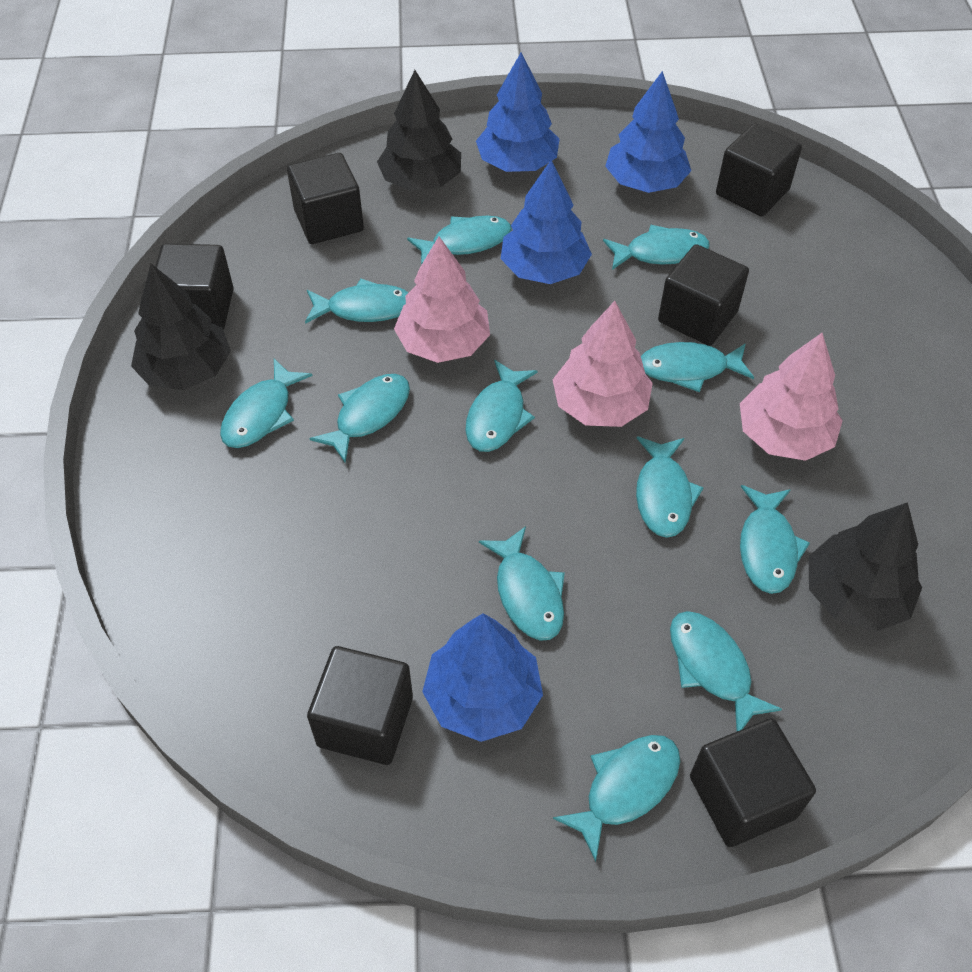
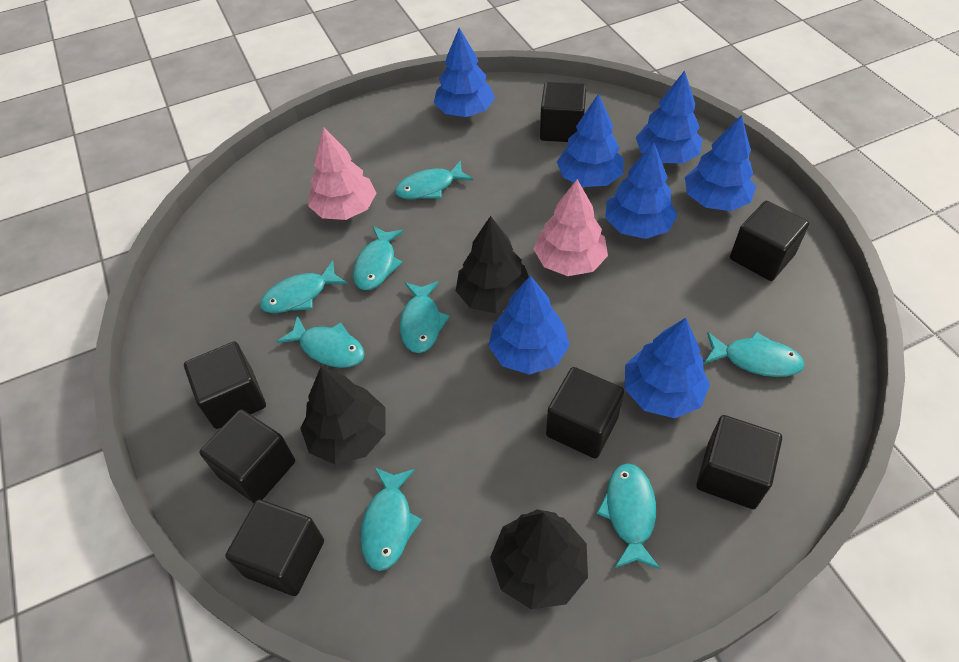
black cube: 6 -> 7
blue tree: 4 -> 7
pink tree: 3 -> 2
turquoise fish: 12 -> 8

